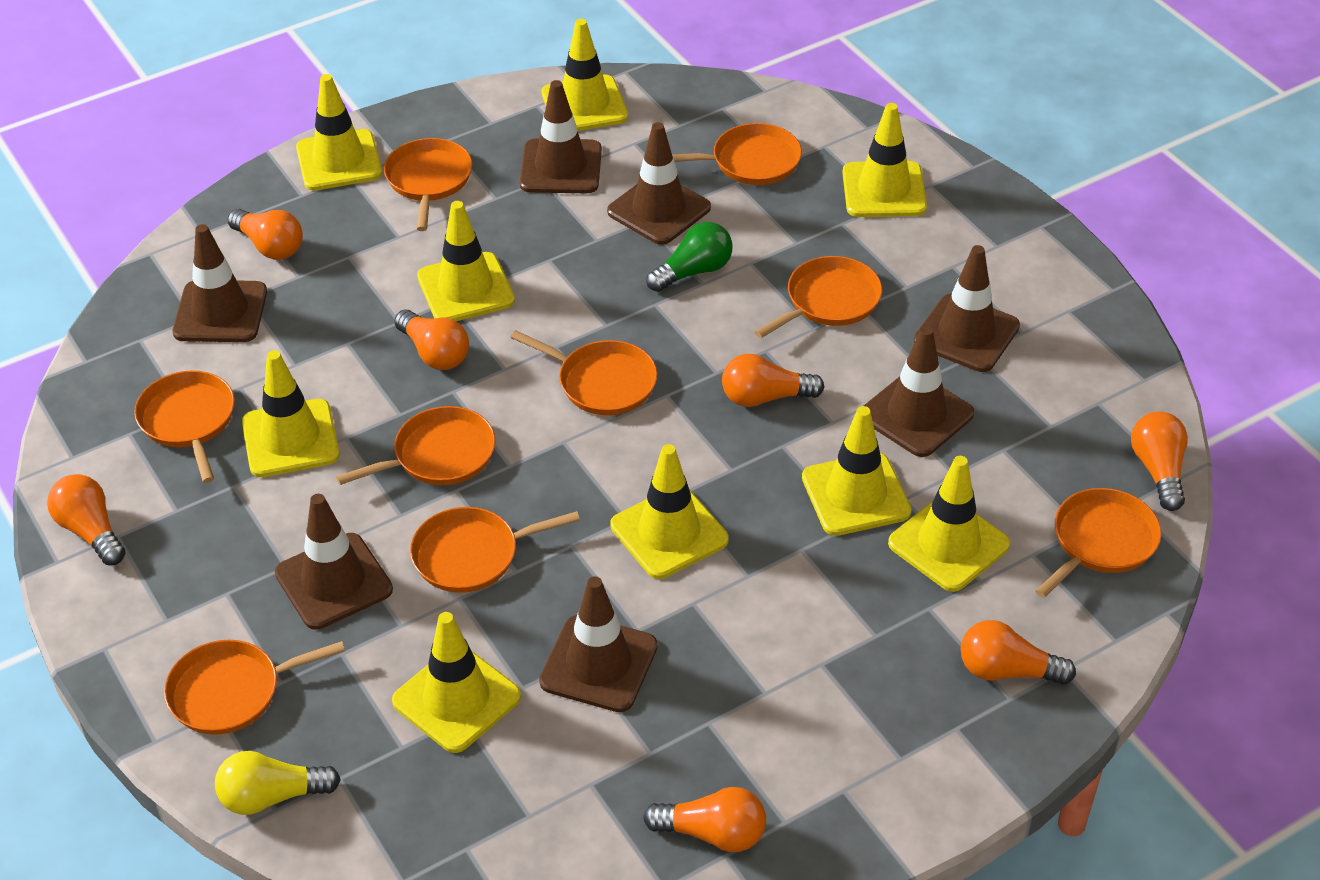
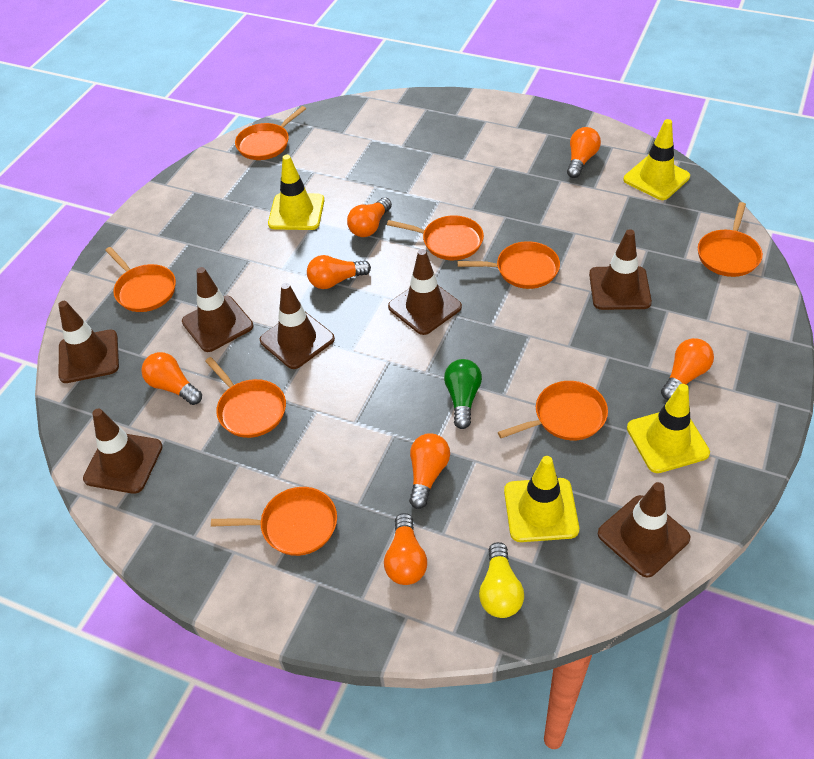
orange pan: 9 -> 8
yellow traffic cone: 9 -> 4

